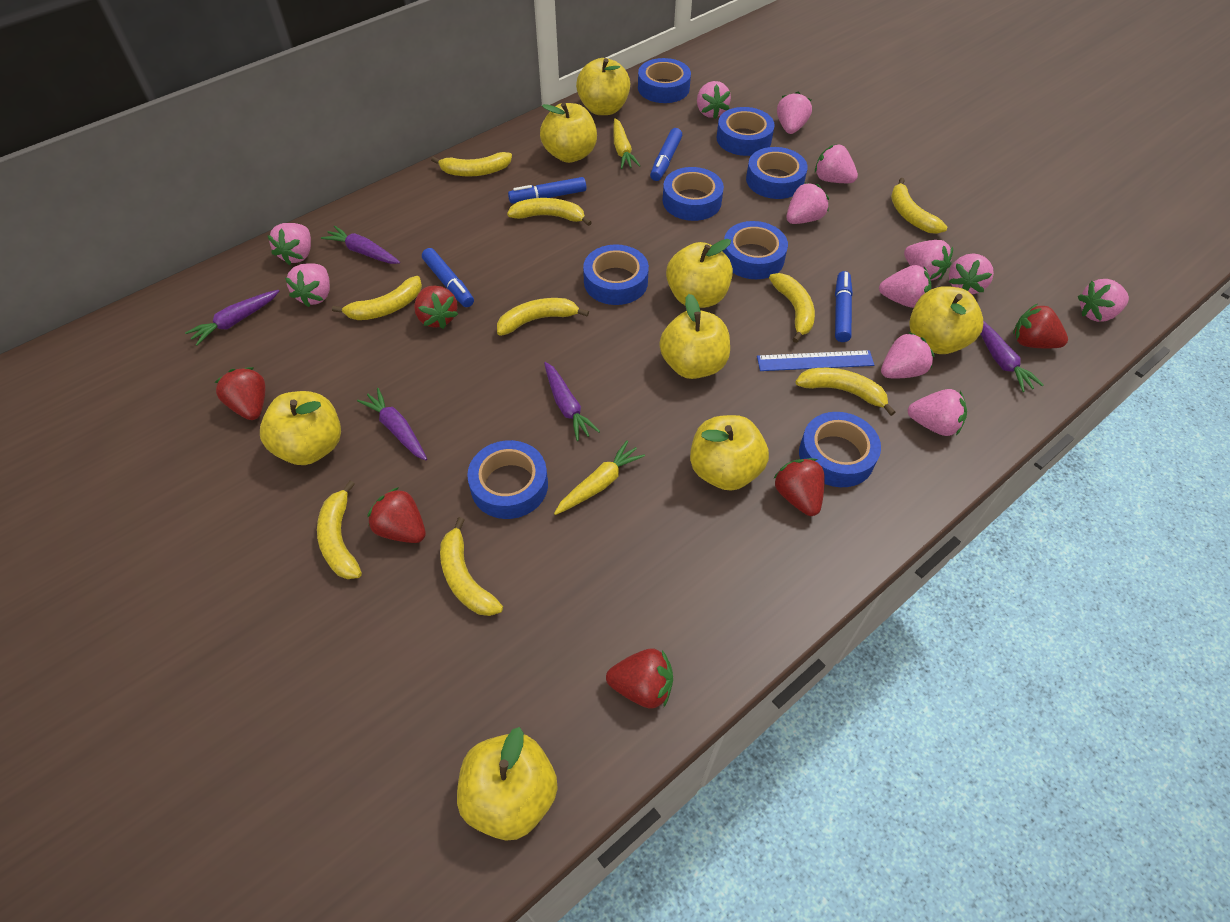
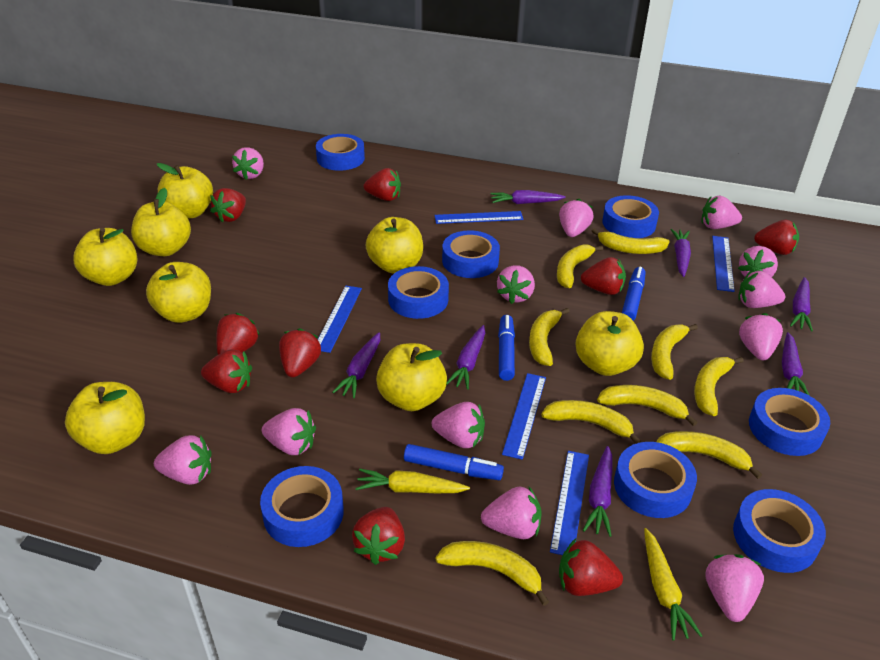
blue marker: 4 -> 3
blue ruler: 1 -> 5
purple carrot: 5 -> 7
red strawberry: 6 -> 9

